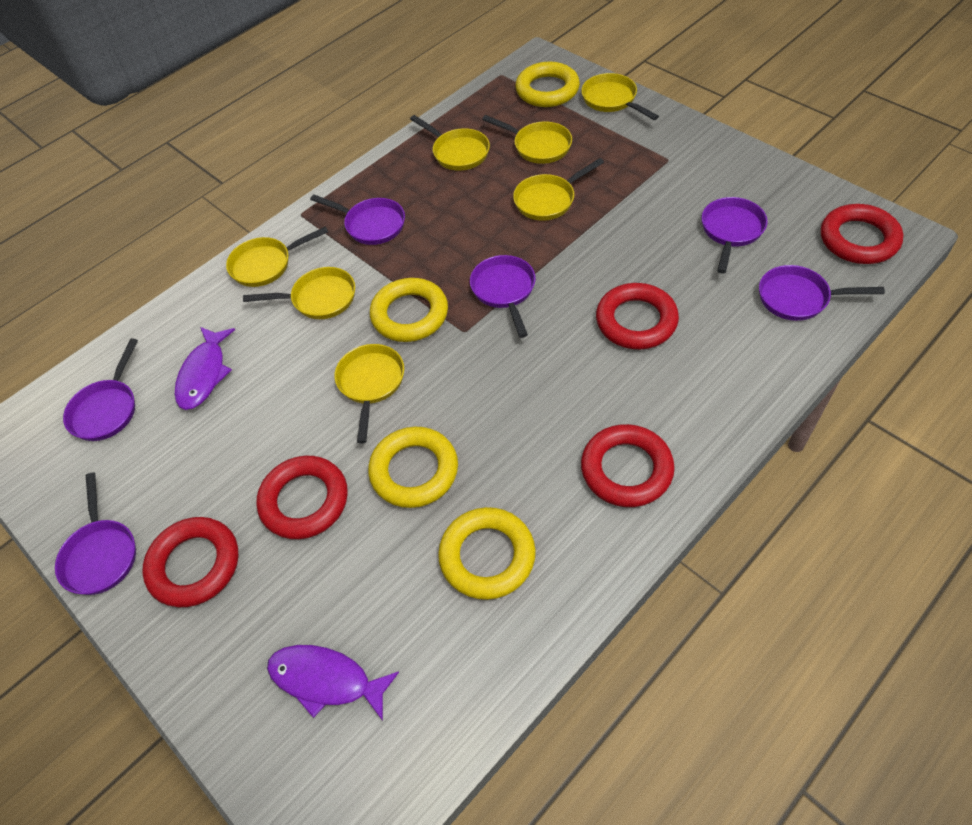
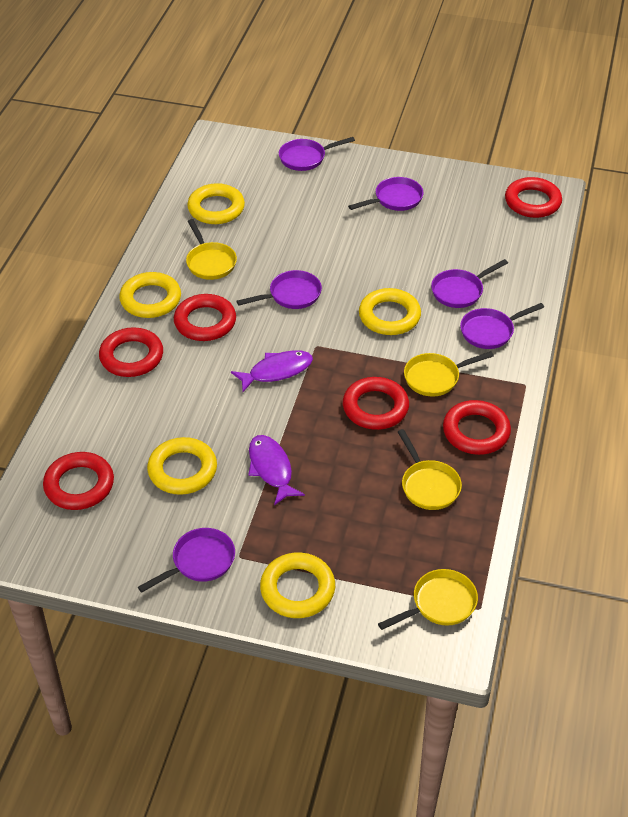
red ring: 5 -> 6
yellow pan: 7 -> 4
yellow ring: 4 -> 5

